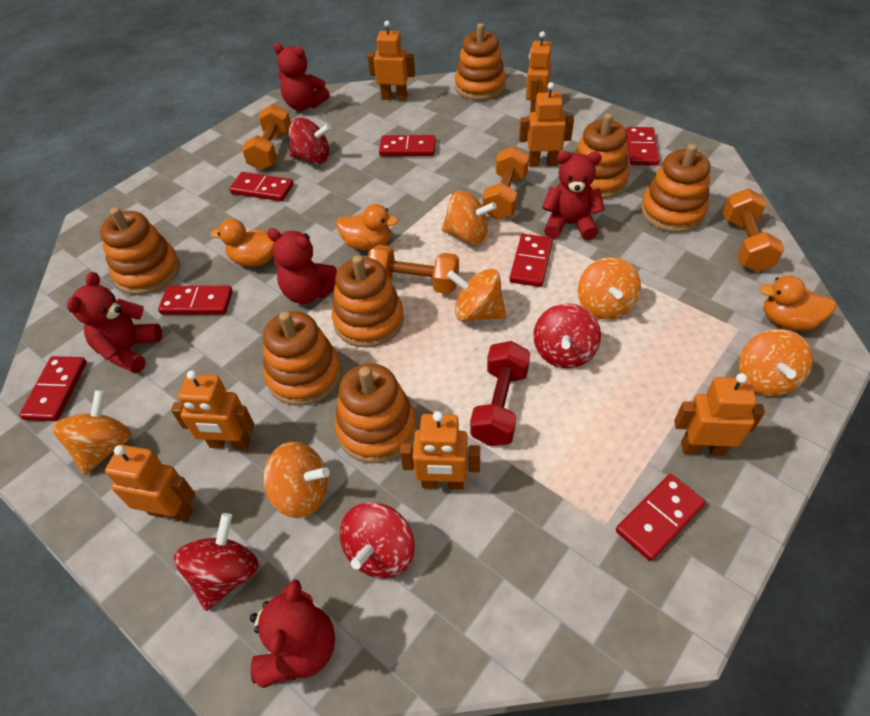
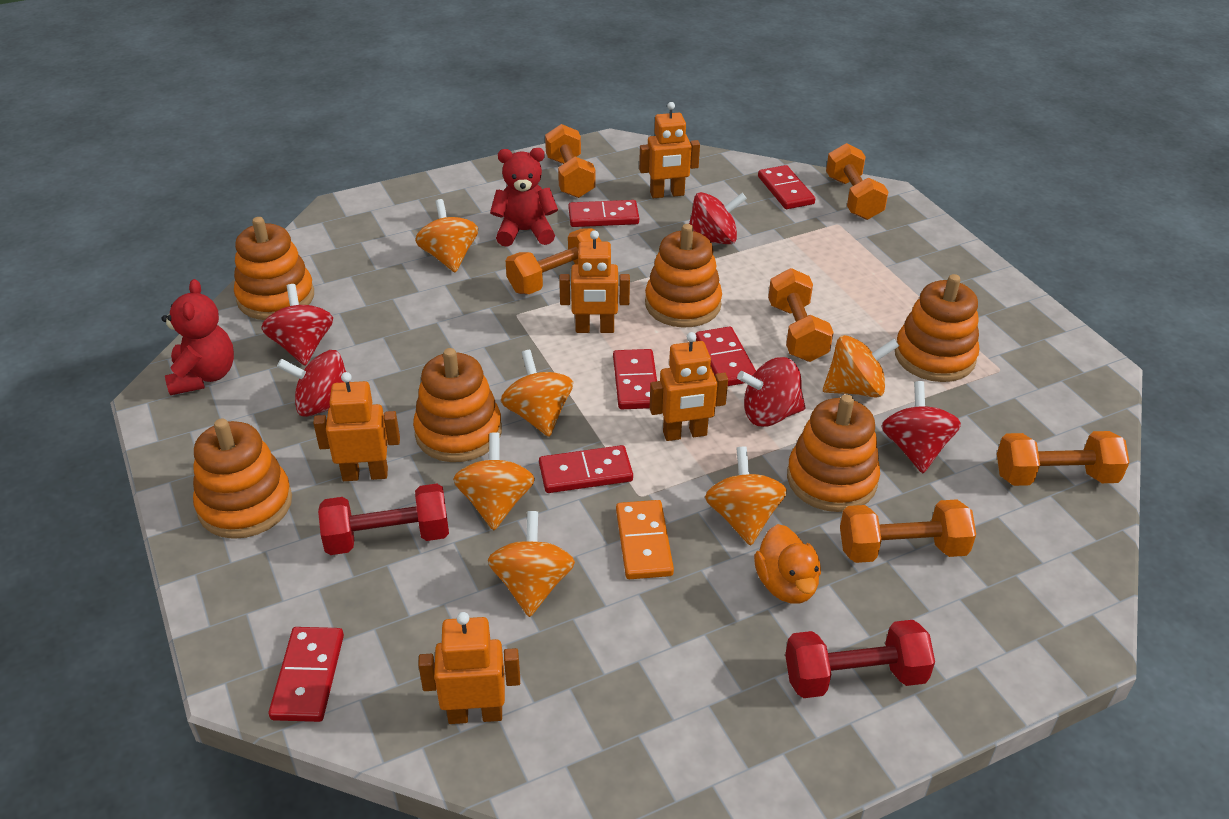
orange domino: 0 -> 1
orange duck: 3 -> 1
orange dumbbell: 4 -> 6
orange robot: 7 -> 5
orange stacking toy: 7 -> 6
red domino: 7 -> 6
red dumbbell: 1 -> 2
red spinning top: 4 -> 5
red teddy bear: 5 -> 2

